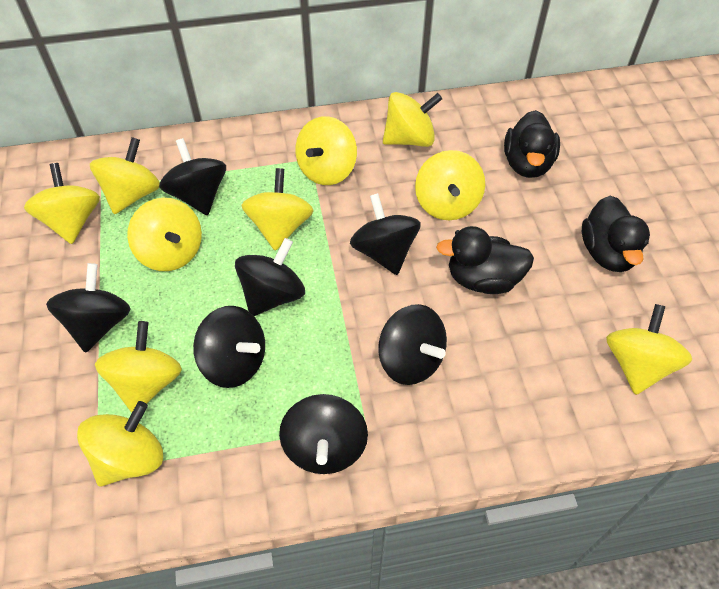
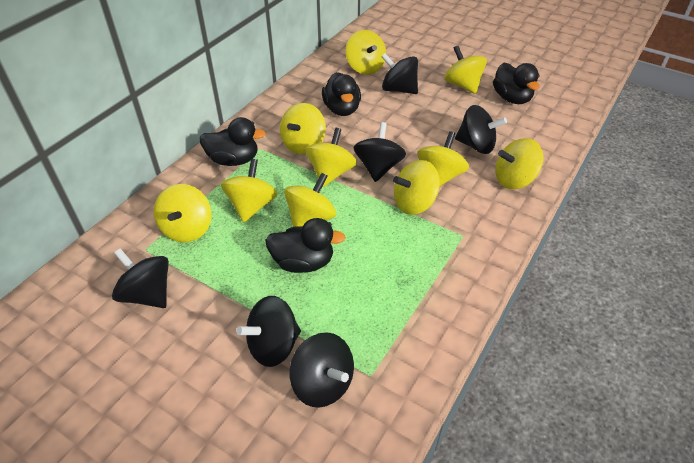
black duck: 3 -> 4
black spinning top: 7 -> 6

